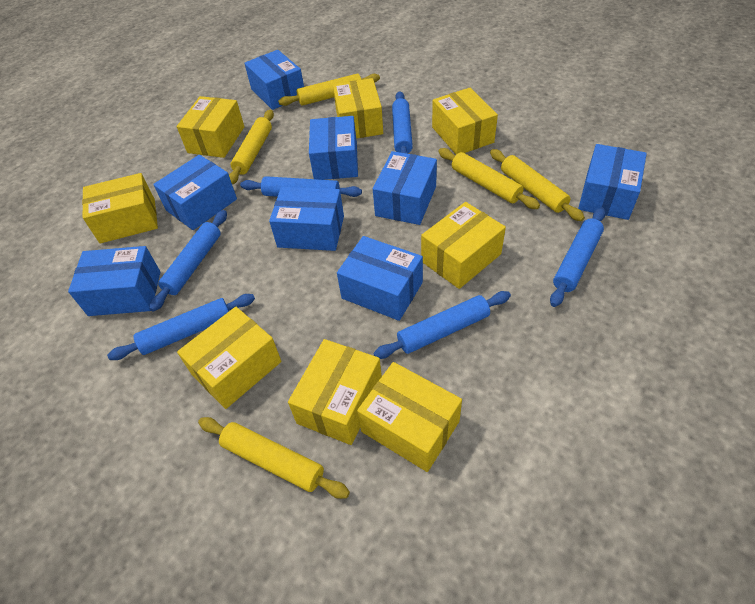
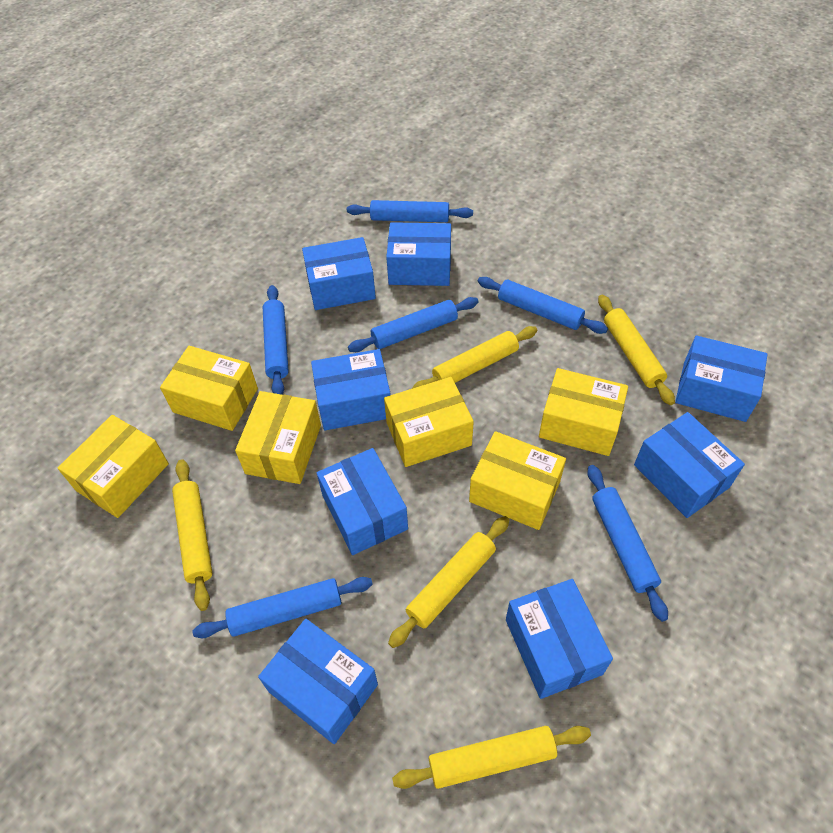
yellow box: 8 -> 6

